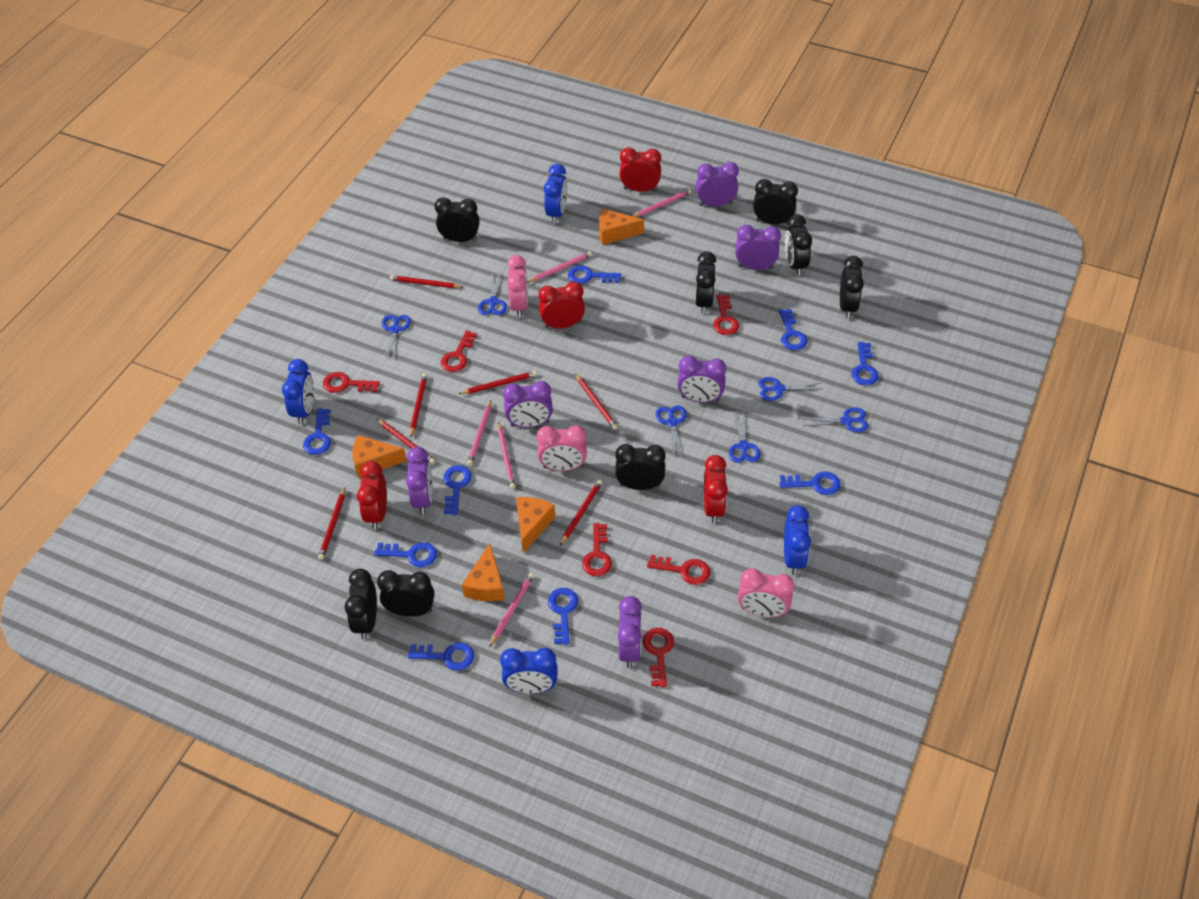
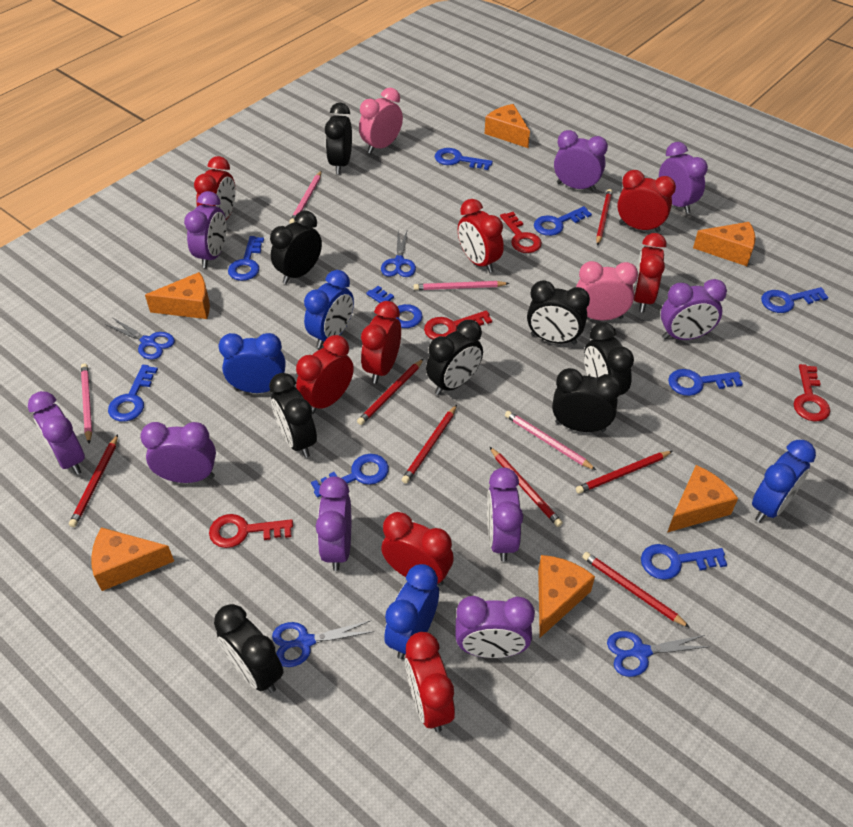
blue scissors: 6 -> 4
orange cheese: 4 -> 6
pink clock: 3 -> 2
pink pencil: 5 -> 4
purple clock: 6 -> 9
red clock: 4 -> 8
red key: 6 -> 4

